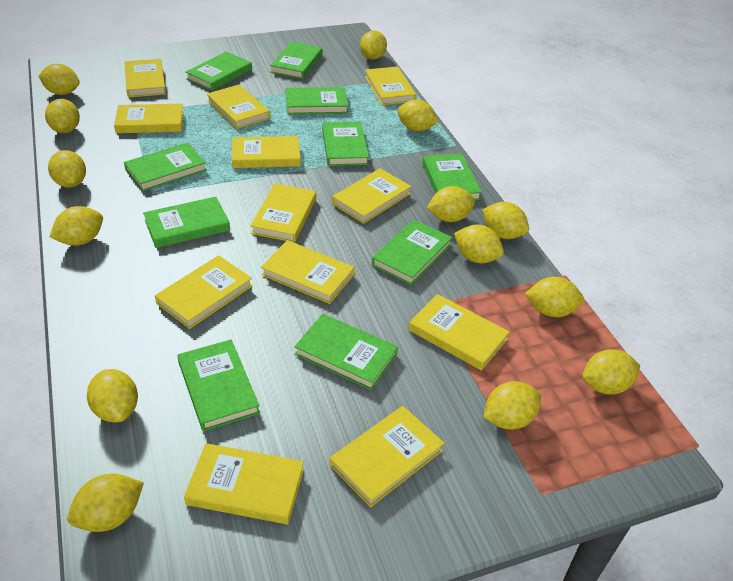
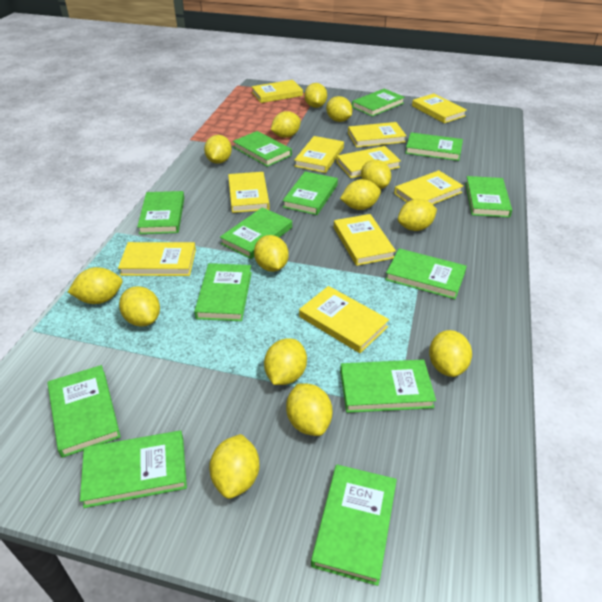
green book: 10 -> 13
yellow book: 12 -> 10

